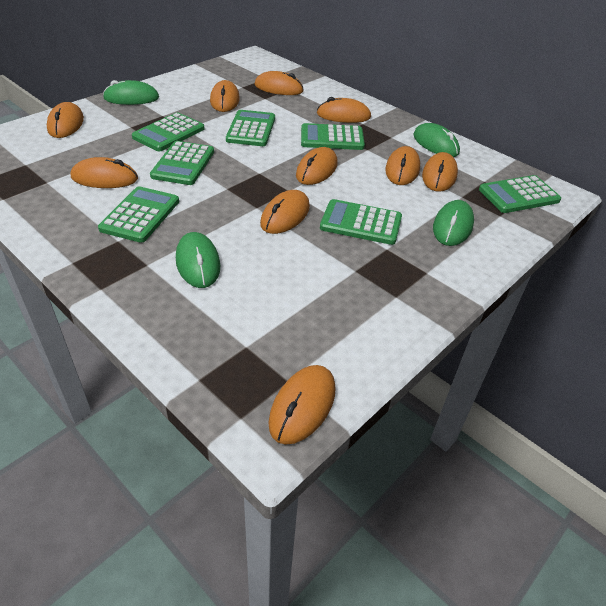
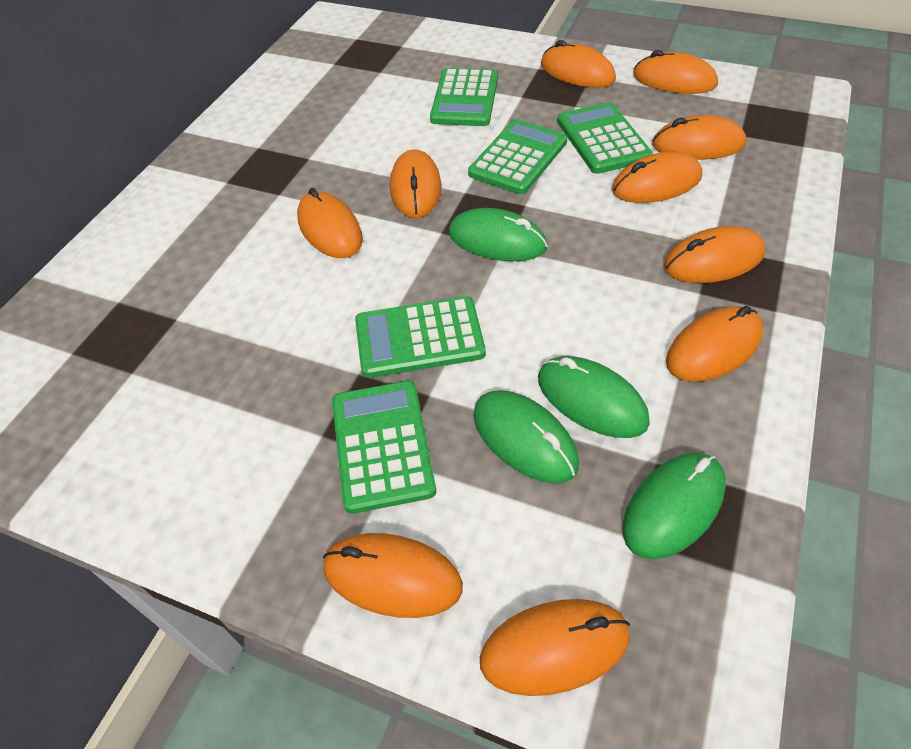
green calculator: 7 -> 5

